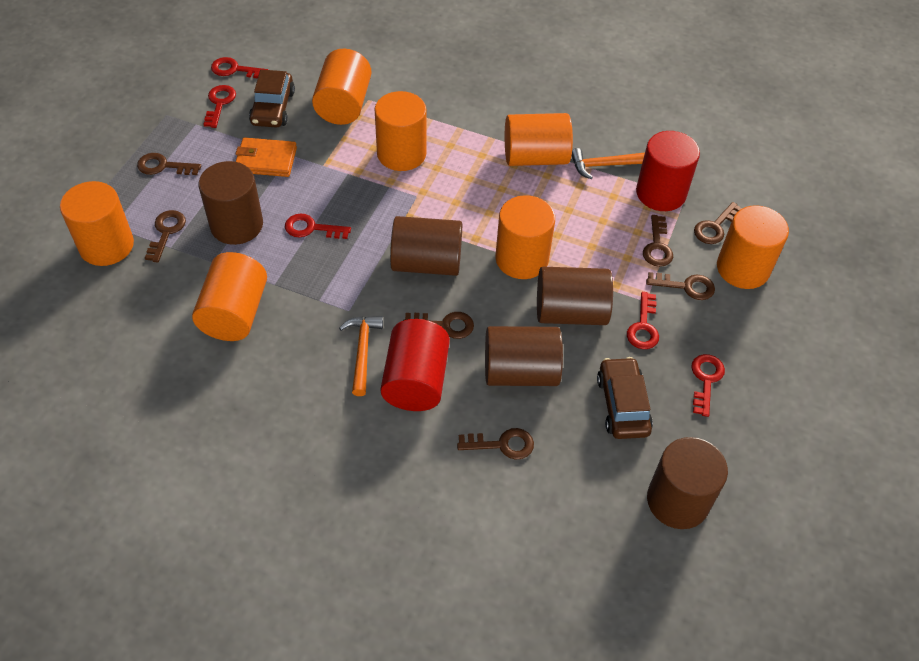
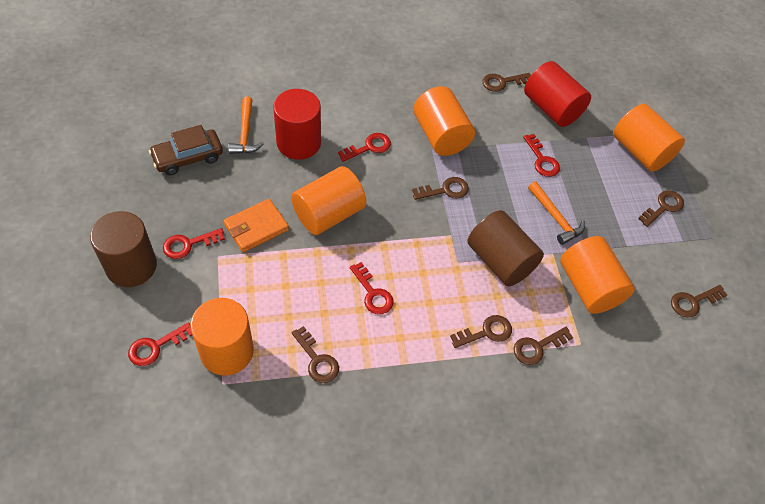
brown car: 2 -> 1
brown cylinder: 5 -> 2
orange cylinder: 7 -> 5

